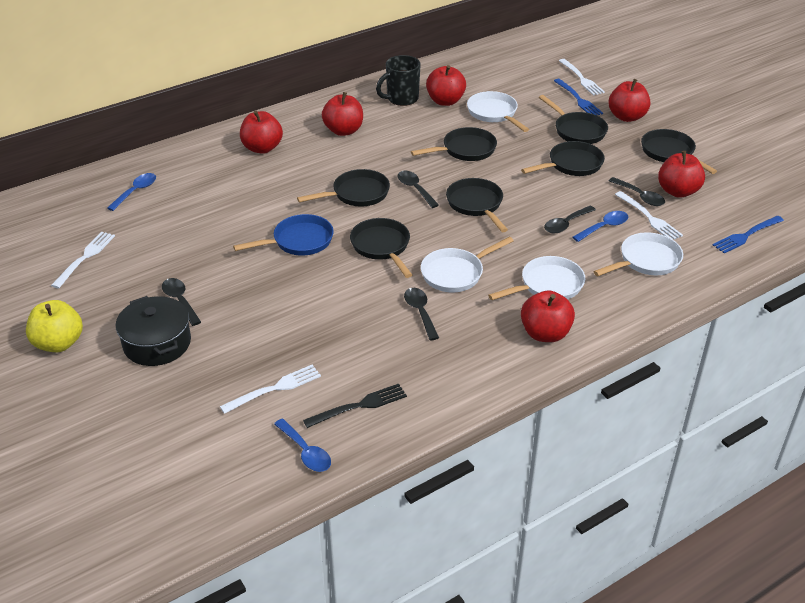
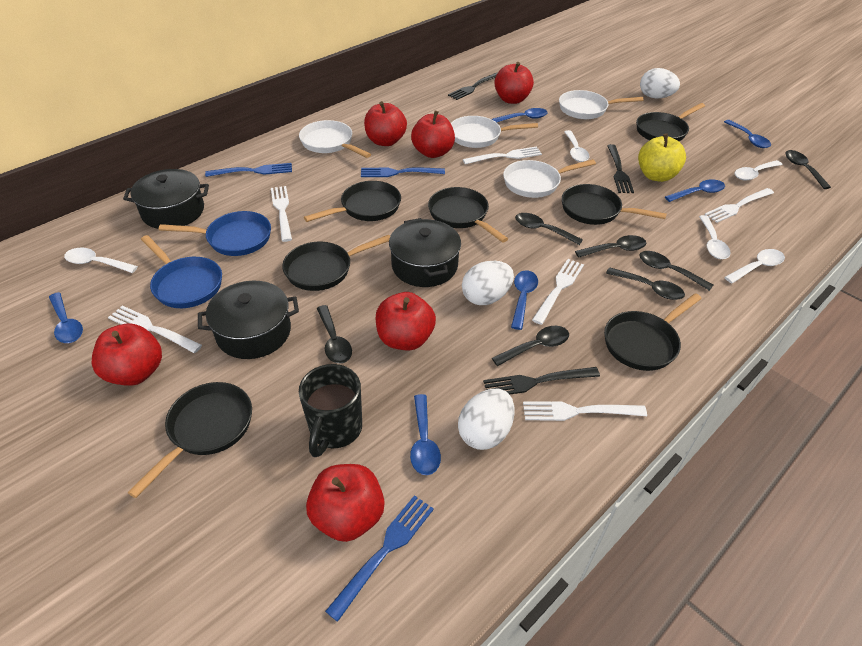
black fork: 1 -> 3
black pot: 1 -> 3
black spoon: 5 -> 7
blue fork: 2 -> 3
blue pan: 1 -> 2
blue spoon: 3 -> 6
white egg: 0 -> 3
white fork: 4 -> 6
white spoon: 0 -> 5

